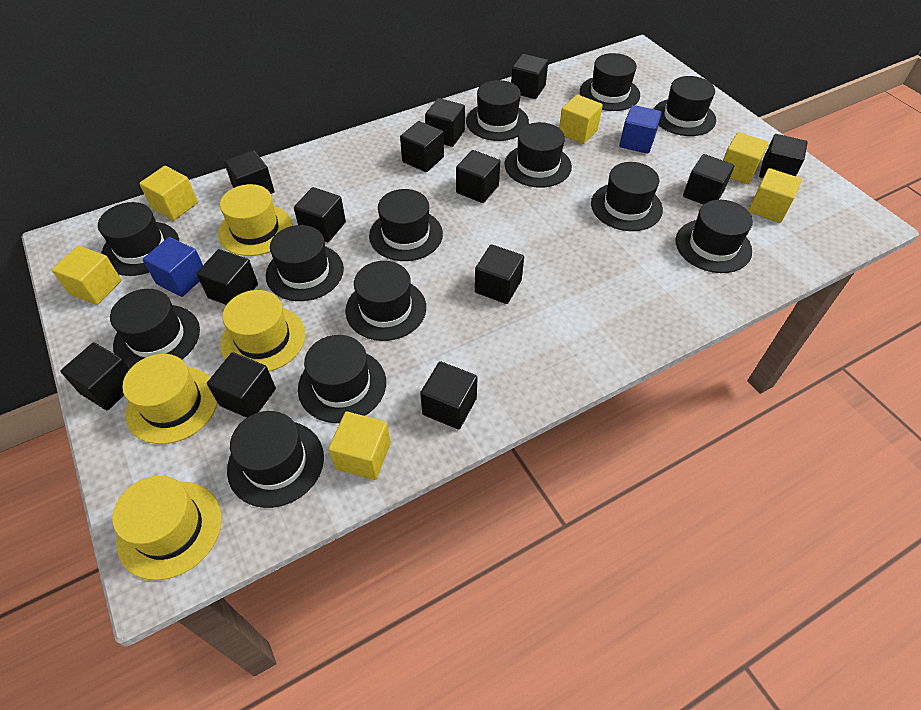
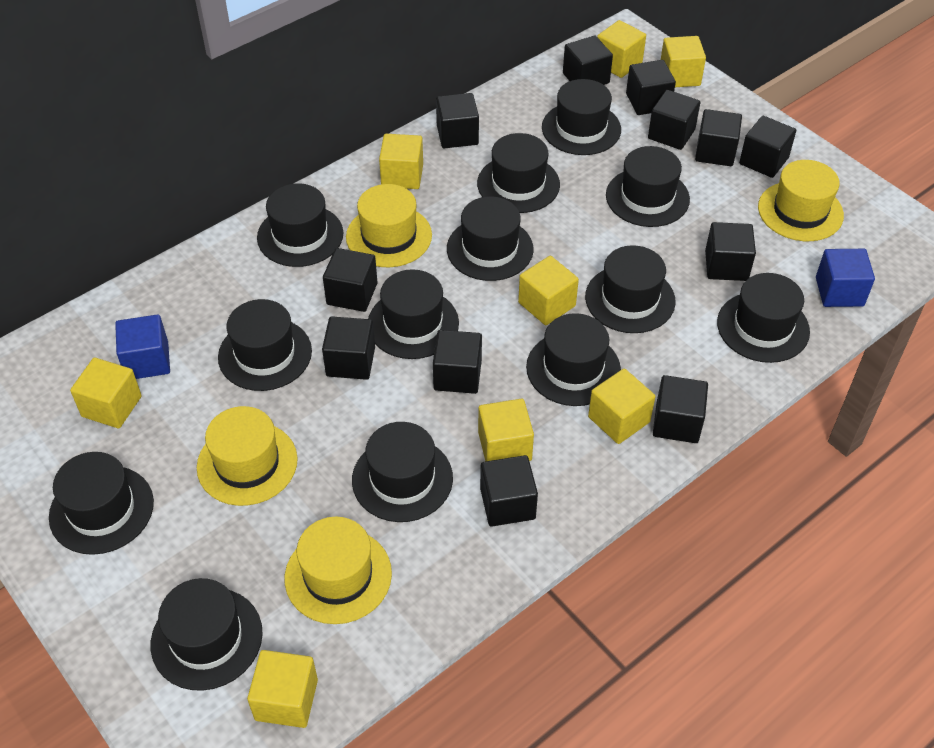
black cube: 13 -> 12
yellow cube: 6 -> 8

